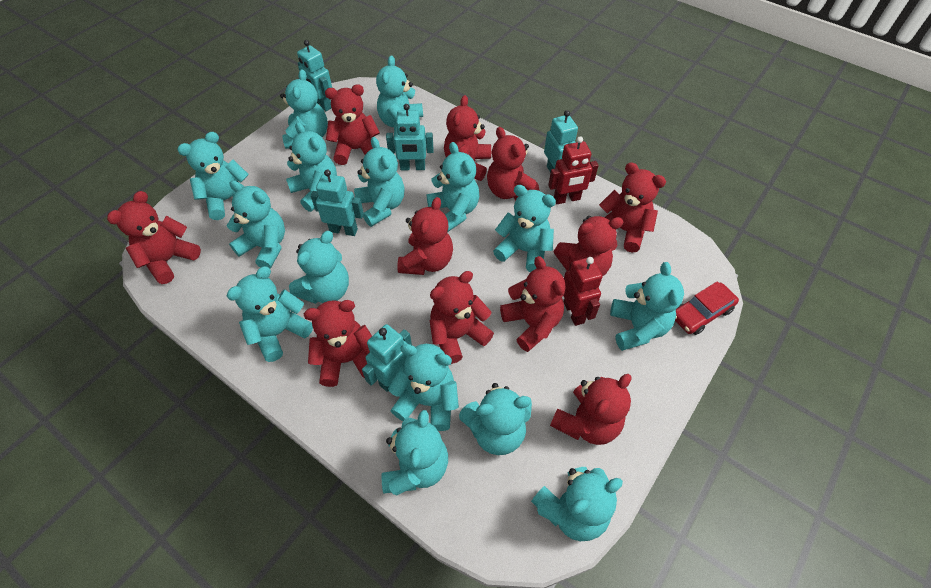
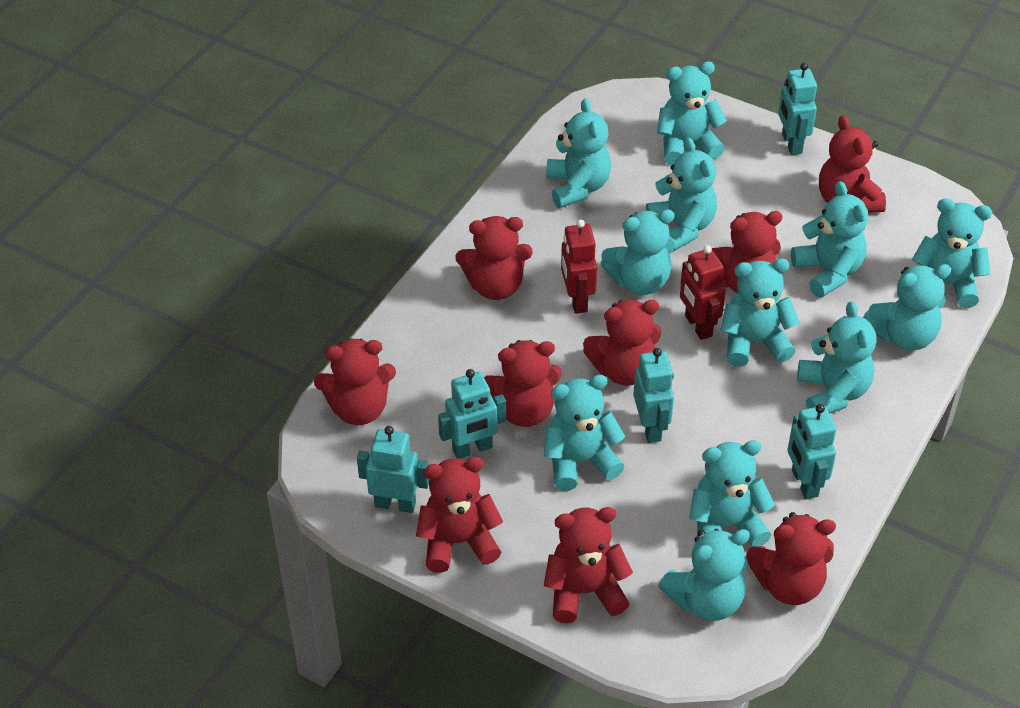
red car: 1 -> 0
red teddy bear: 11 -> 9
turquoise teddy bear: 15 -> 12

